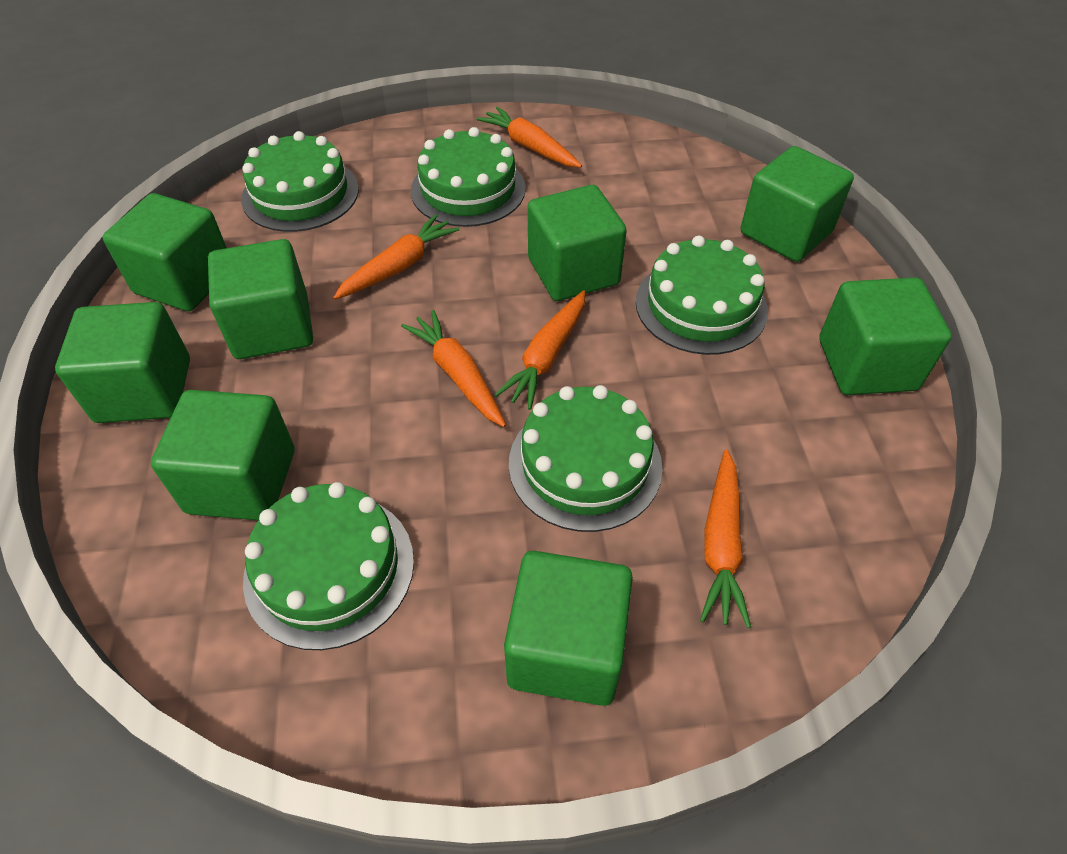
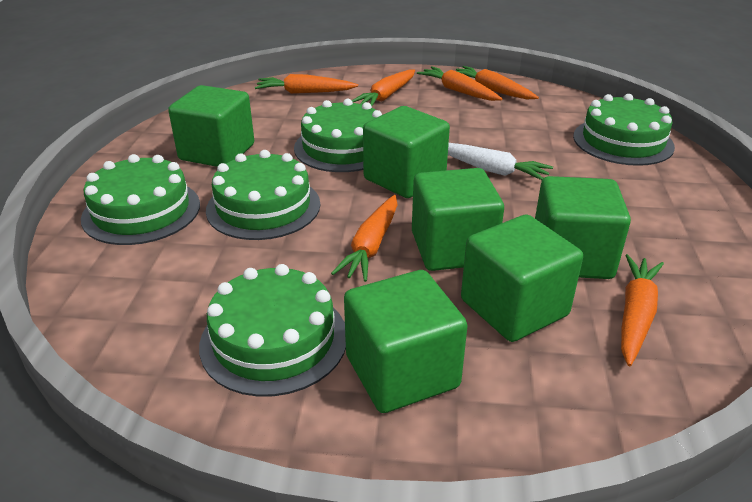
green cube: 8 -> 6
orange carrot: 5 -> 6
white carrot: 0 -> 1

